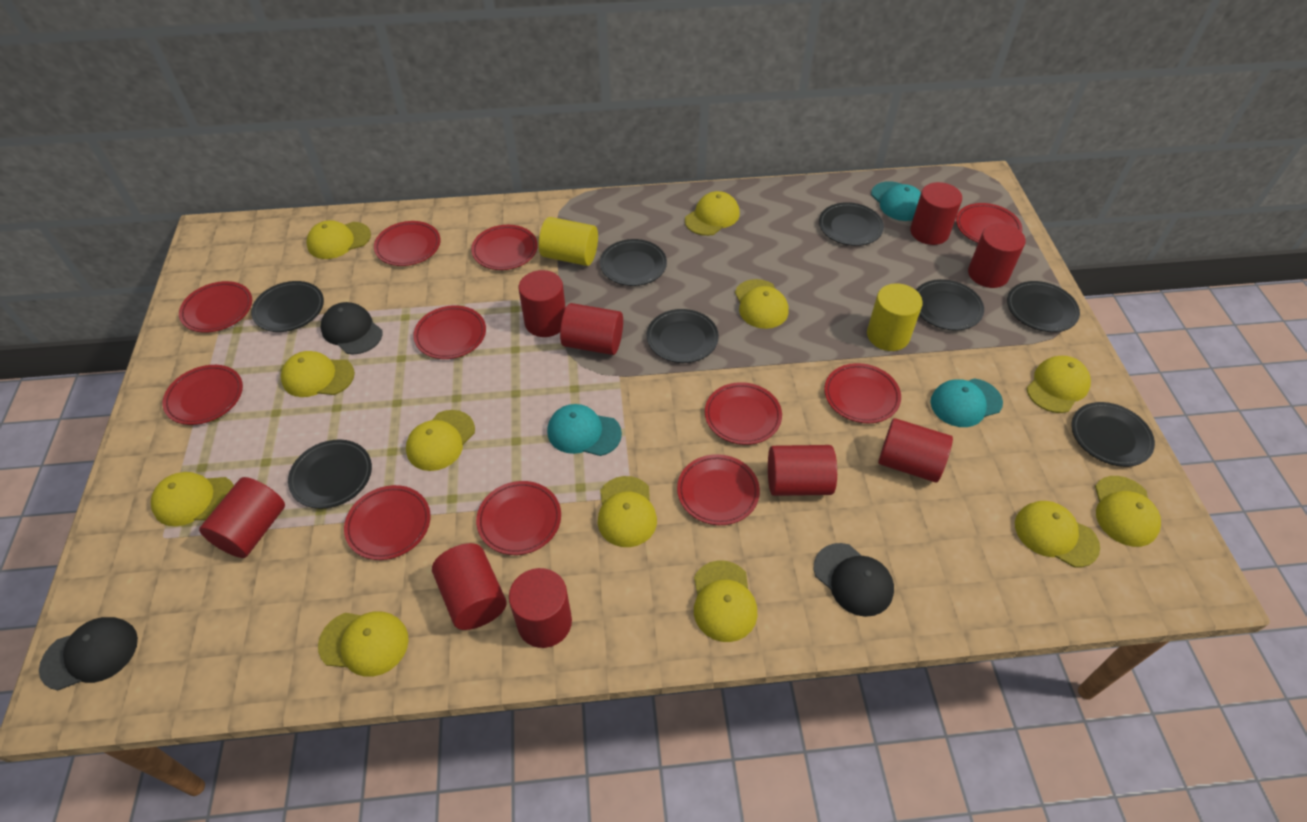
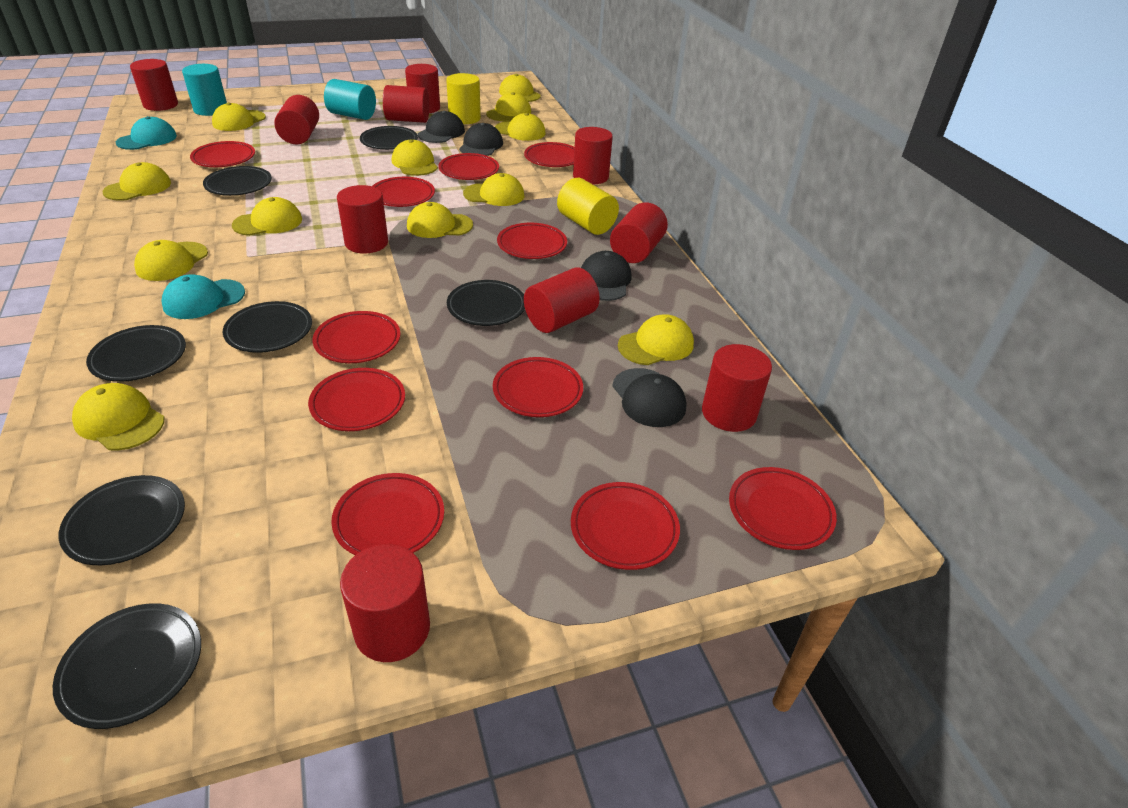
black cap: 3 -> 4
black plate: 8 -> 7
red cylinder: 9 -> 10
turquoise cap: 3 -> 2
turquoise cylinder: 0 -> 2

